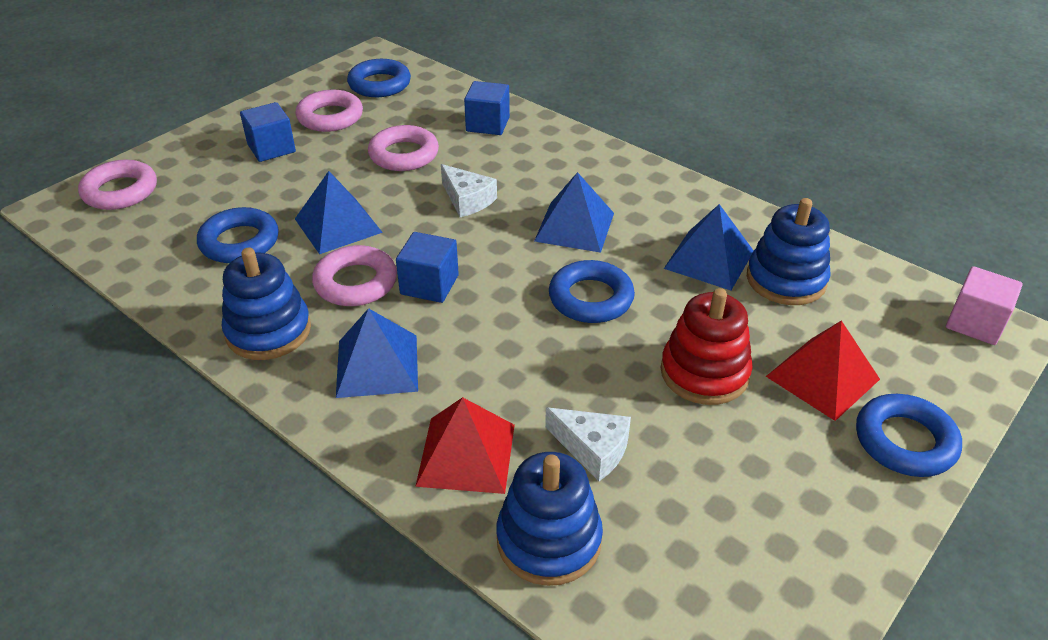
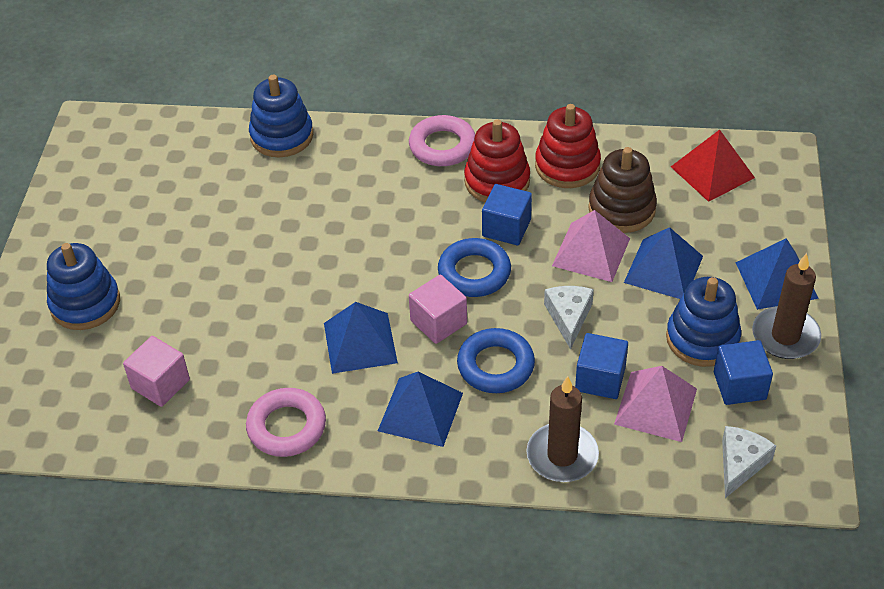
blue ring: 4 -> 2
brown candle: 0 -> 2
brown stacking toy: 0 -> 1
pink cube: 1 -> 2
pink pyramid: 0 -> 2
pink ring: 4 -> 2
red pyramid: 2 -> 1
red stacking toy: 1 -> 2

